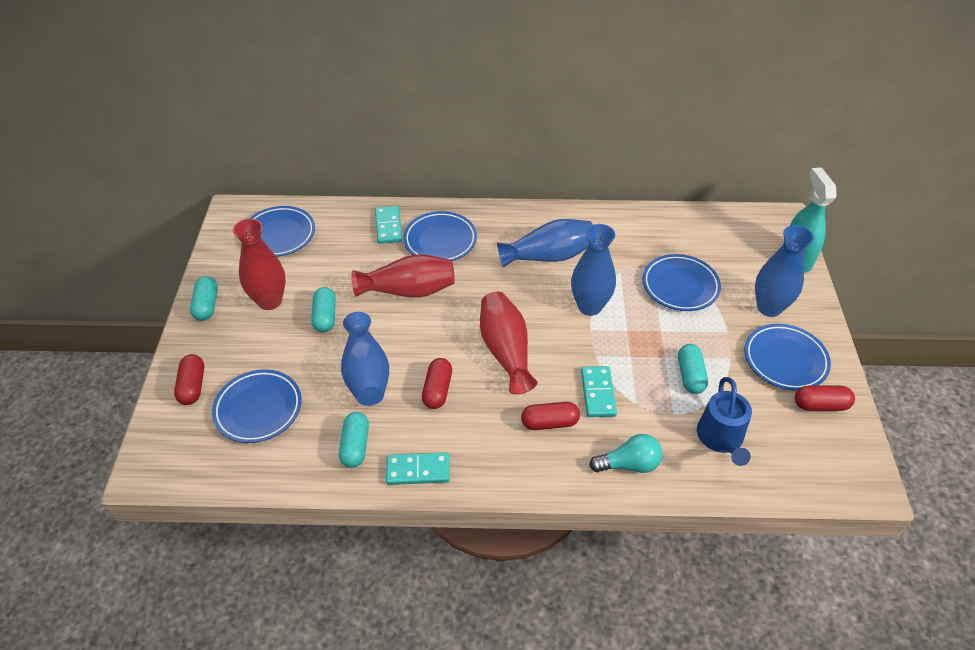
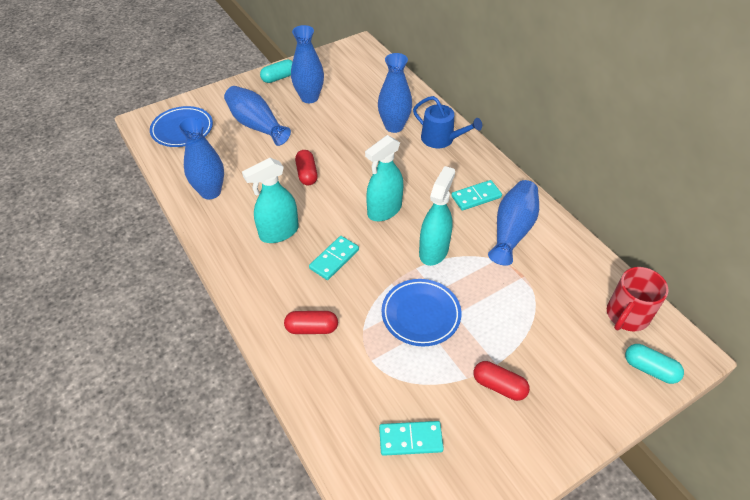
blue plate: 5 -> 2
blue vase: 4 -> 5
red capsule: 4 -> 3
red mug: 0 -> 1
red vase: 3 -> 0
turquoise capsule: 4 -> 2
turquoise light bulb: 1 -> 0
turquoise spray bottle: 1 -> 3

